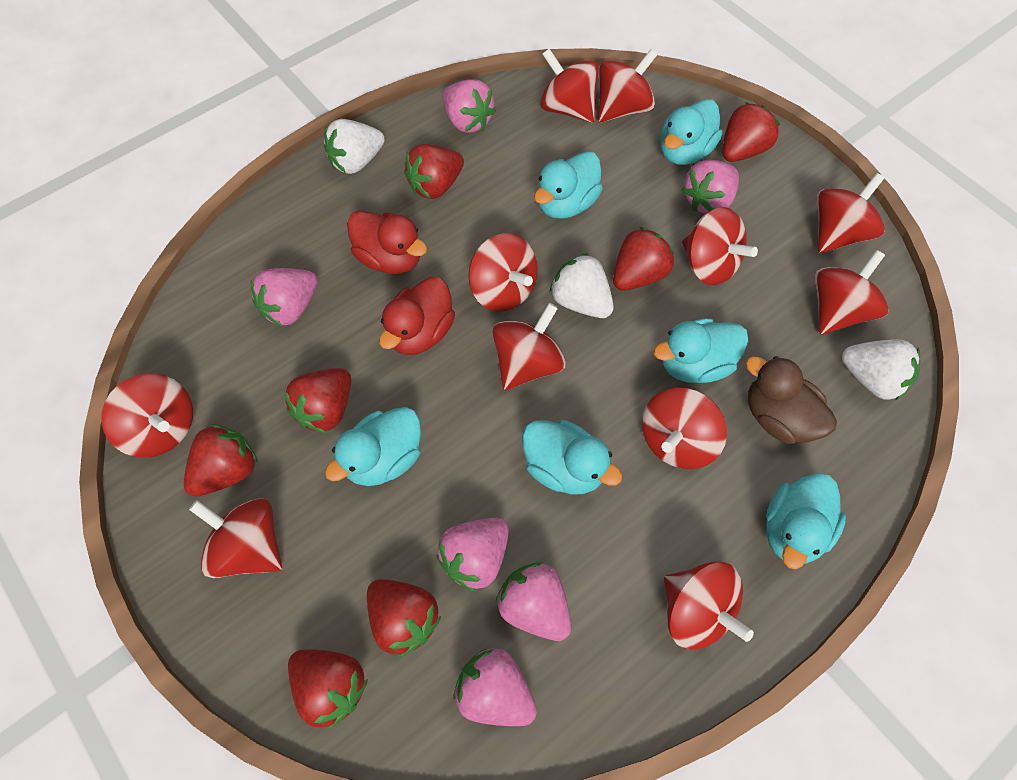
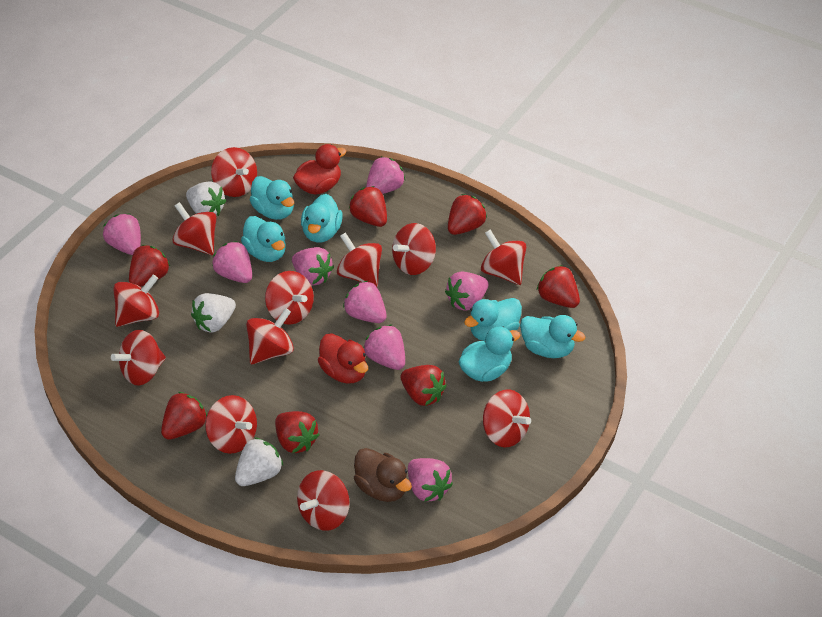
pink strawberry: 6 -> 8
red spinning top: 11 -> 12

